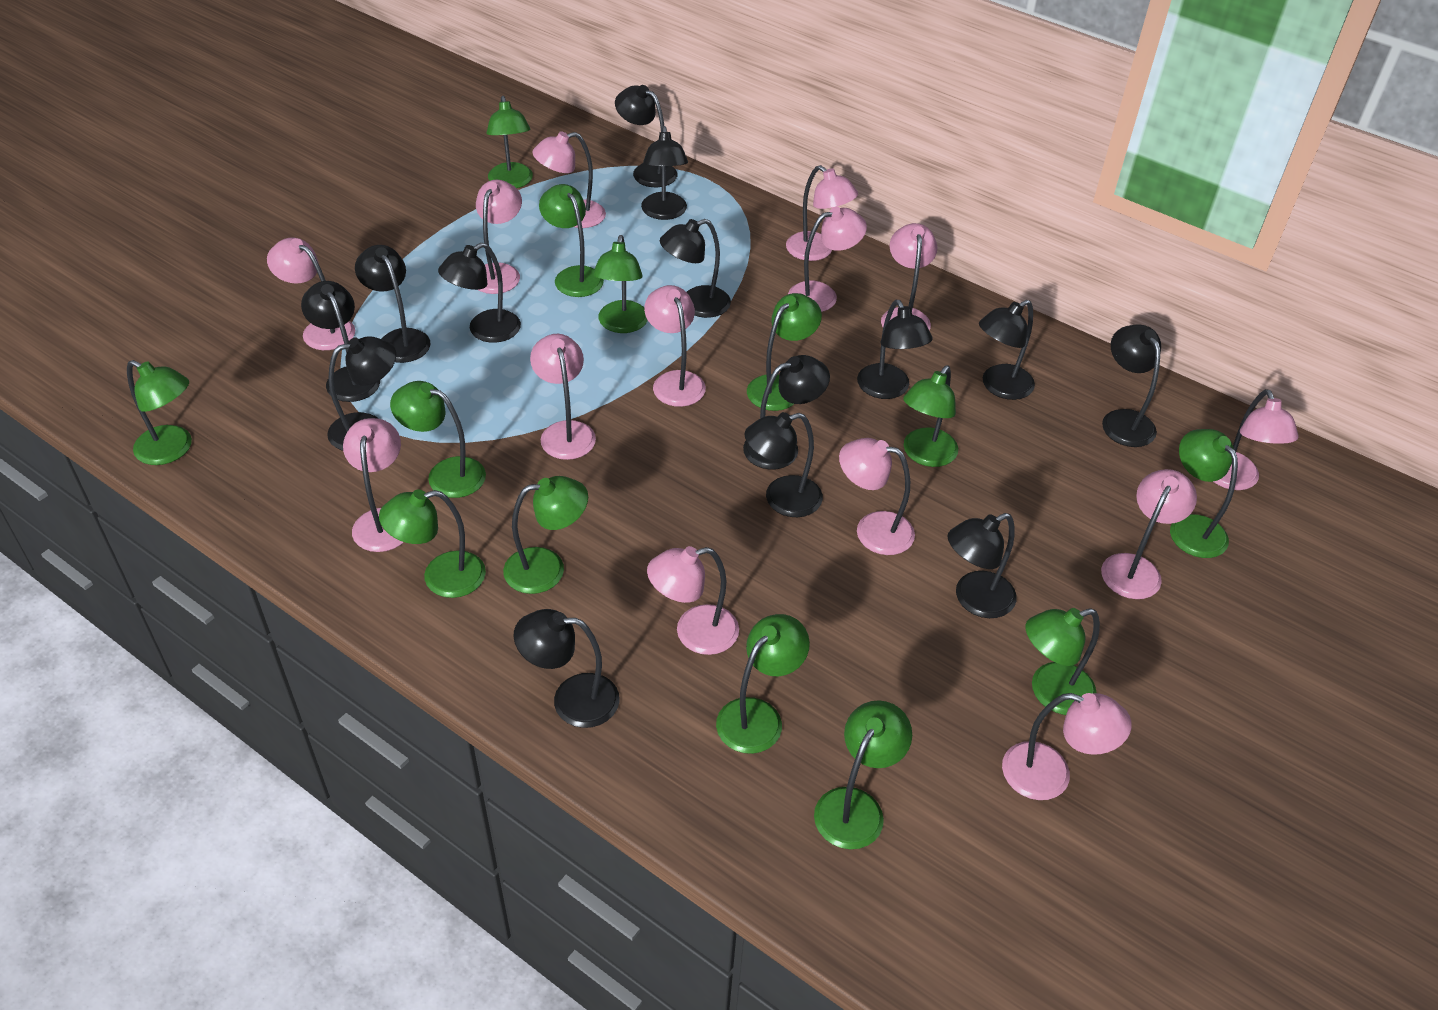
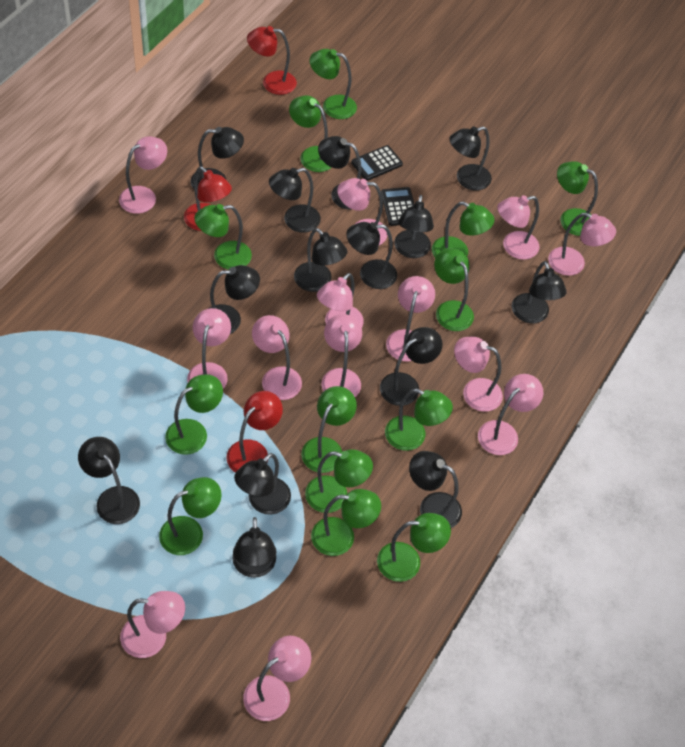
black calculator: 0 -> 2
pink lamp: 14 -> 13
red lamp: 0 -> 3

